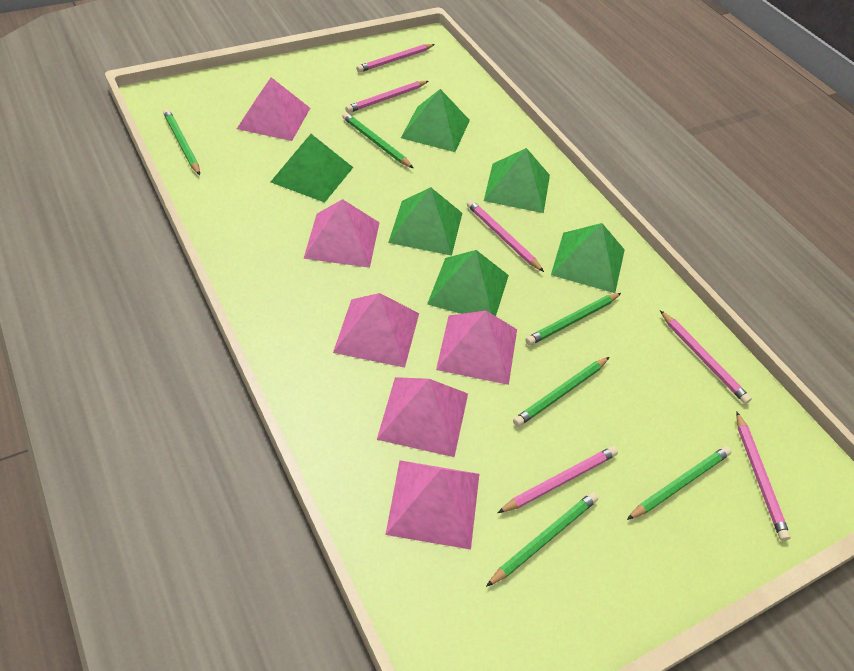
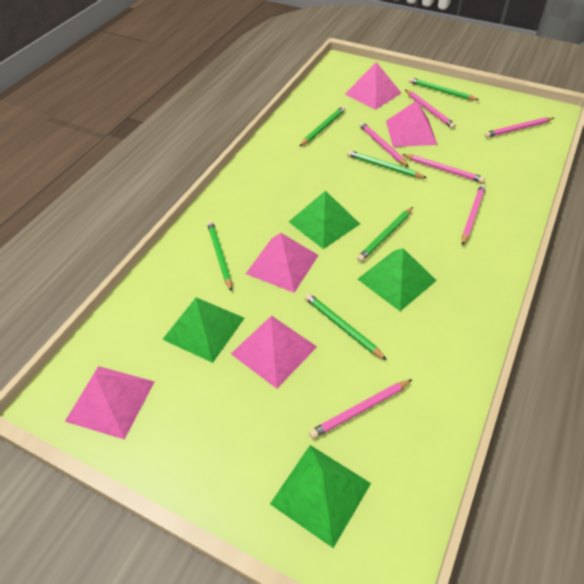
green pyramid: 6 -> 4
pink pyramid: 6 -> 5

